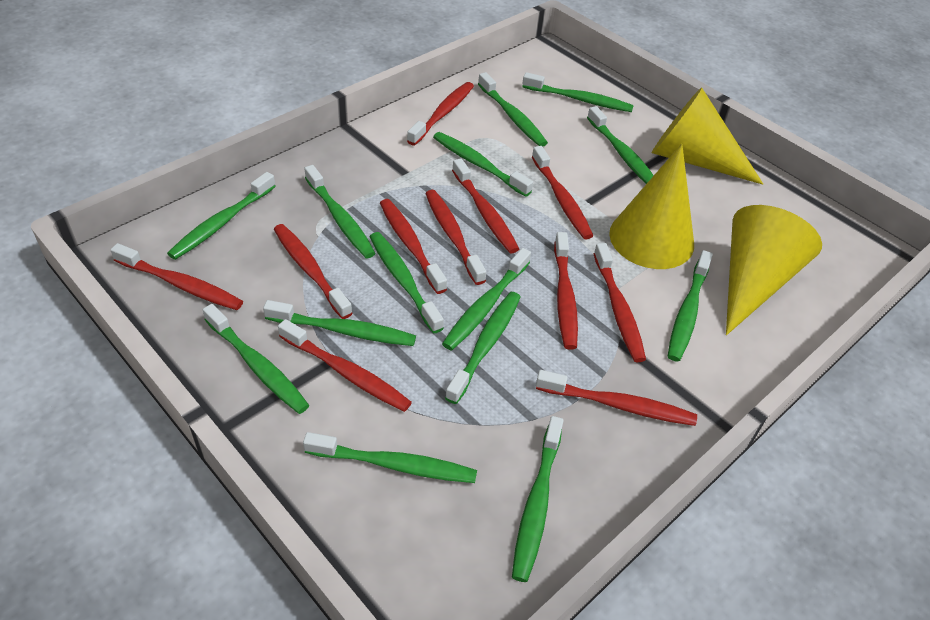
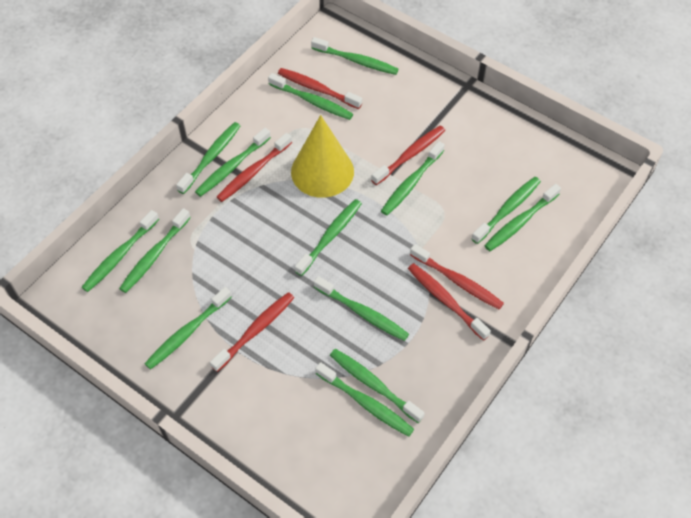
red toothbrush: 11 -> 6
yellow cone: 3 -> 1

